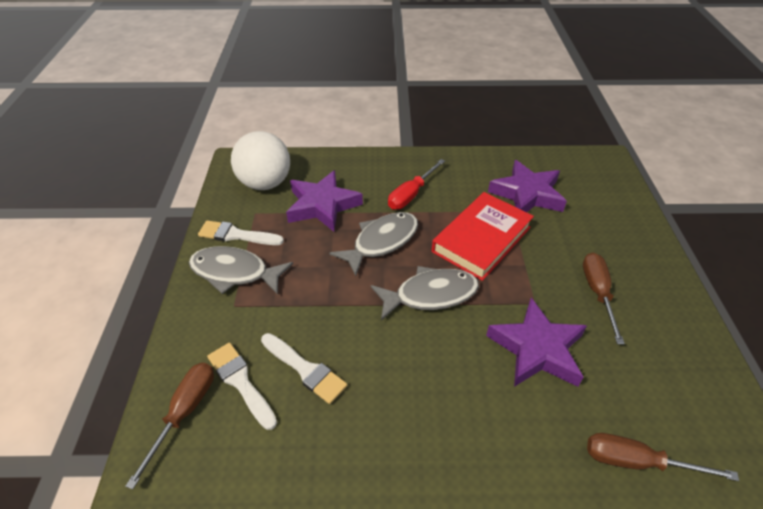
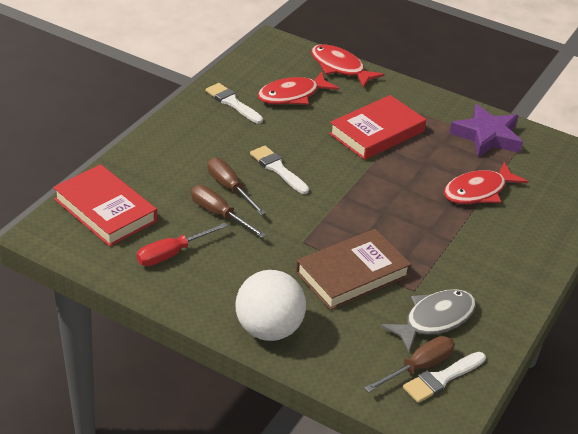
brown book: 0 -> 1
grey fish: 3 -> 1
purple star: 3 -> 1
red book: 1 -> 2
red fish: 0 -> 3

